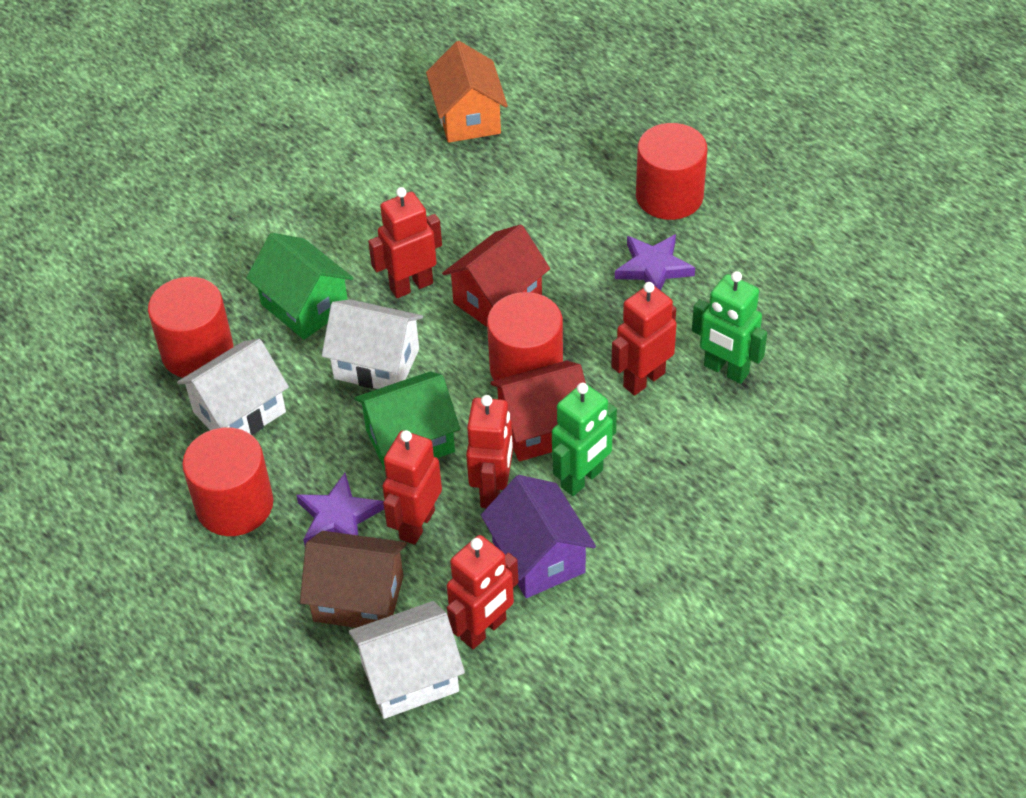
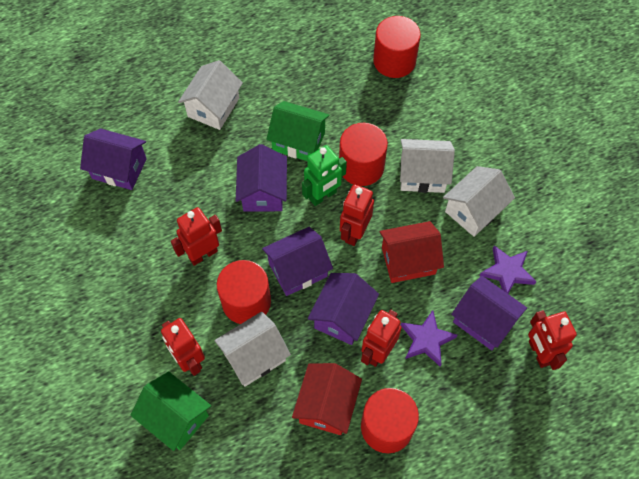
brown house: 1 -> 0
green robot: 2 -> 1
orange house: 1 -> 0
purple house: 1 -> 5
white house: 3 -> 4

